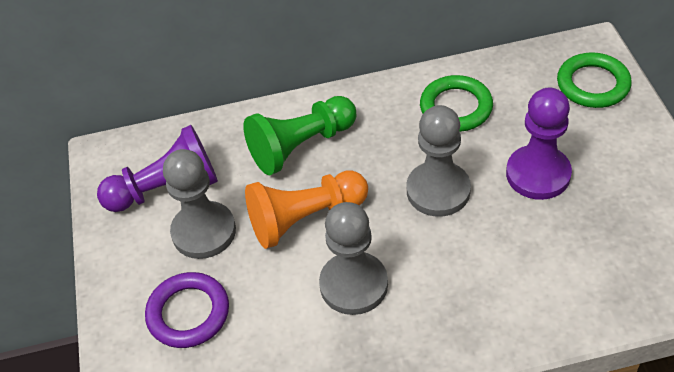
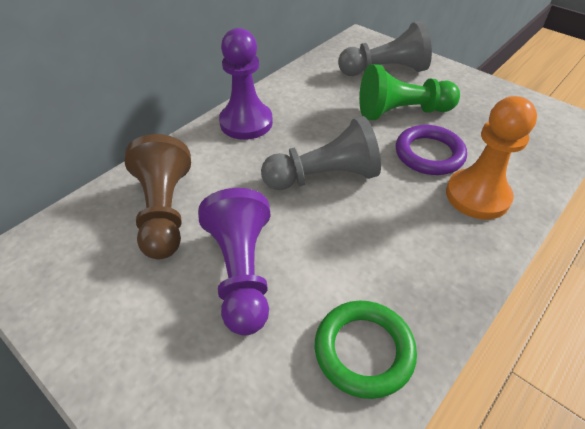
brown pawn: 0 -> 1
green ring: 2 -> 1
grey pawn: 3 -> 2

